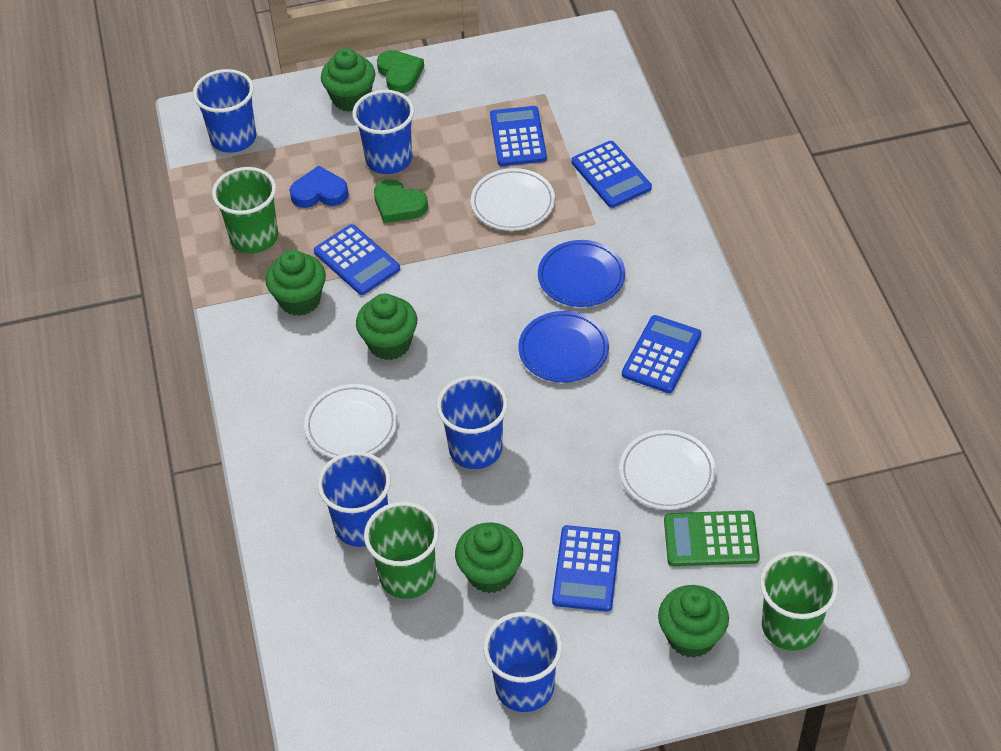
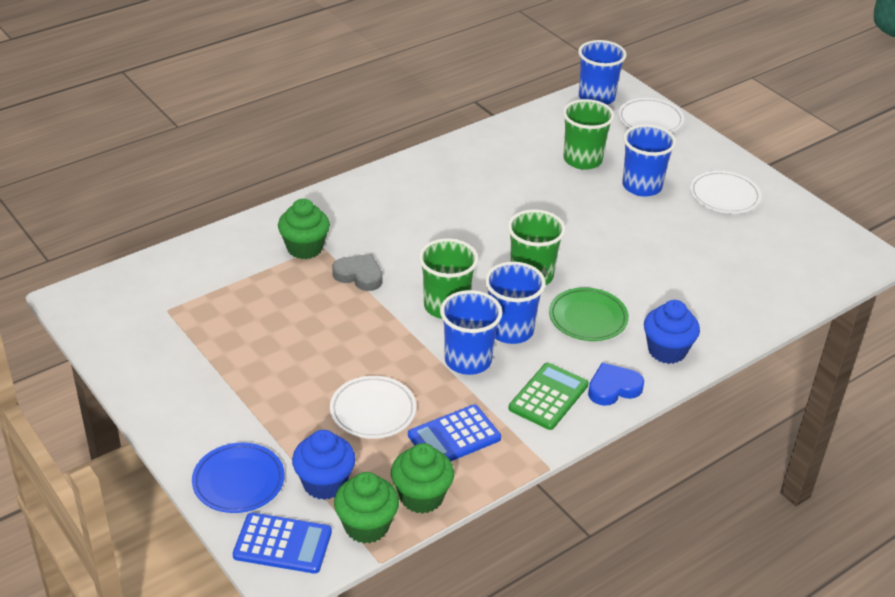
blue calculator: 5 -> 2
blue cup: 5 -> 4
blue cupcake: 0 -> 2
blue plate: 2 -> 1
green cupcake: 5 -> 3
green heart: 2 -> 0
green plate: 0 -> 1
grey heart: 0 -> 1

